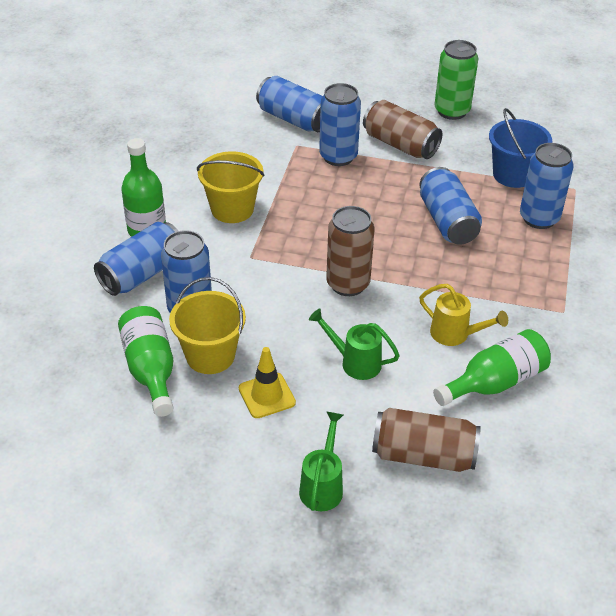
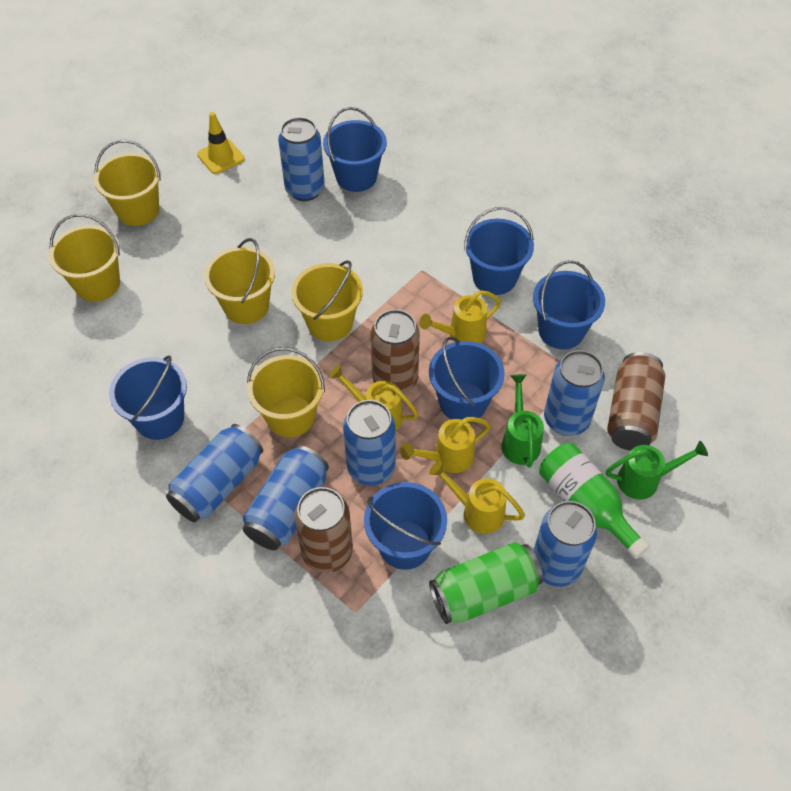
blue bucket: 1 -> 6
green bottle: 3 -> 1
yellow bucket: 2 -> 5
yellow watering can: 1 -> 4

